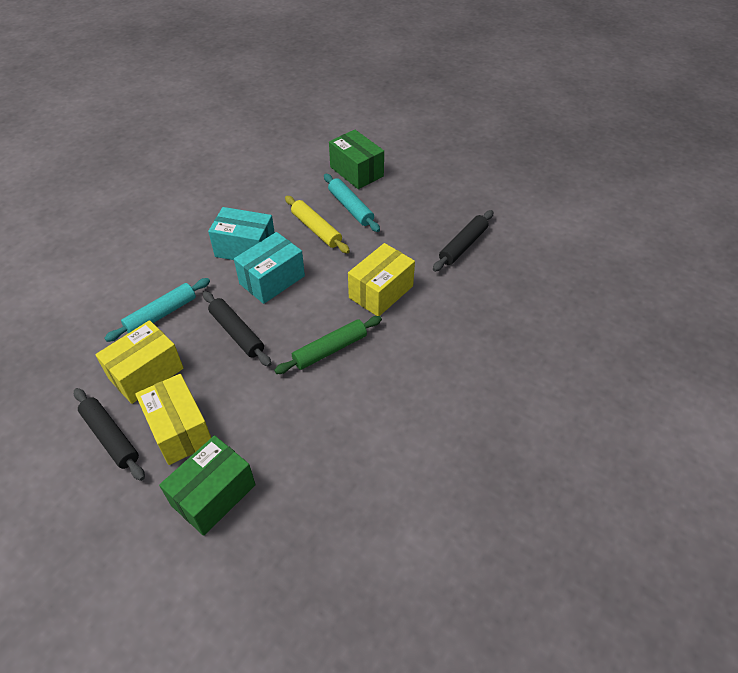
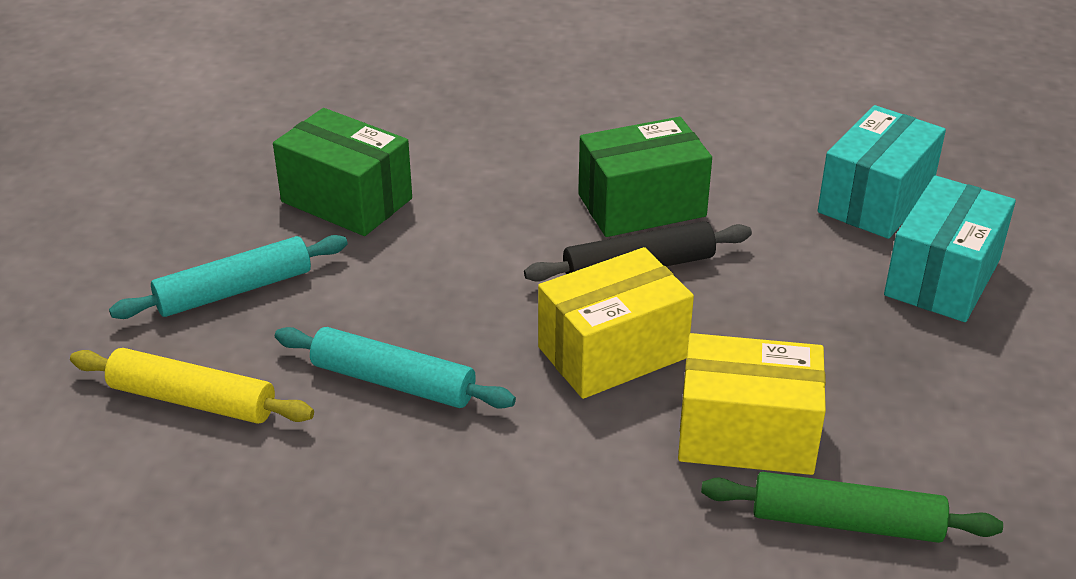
black rolling pin: 3 -> 1
yellow box: 3 -> 2

